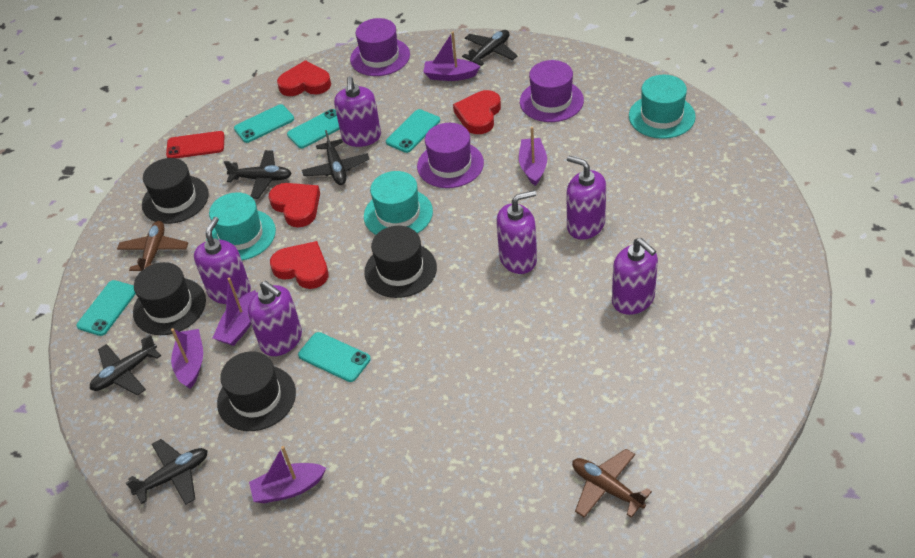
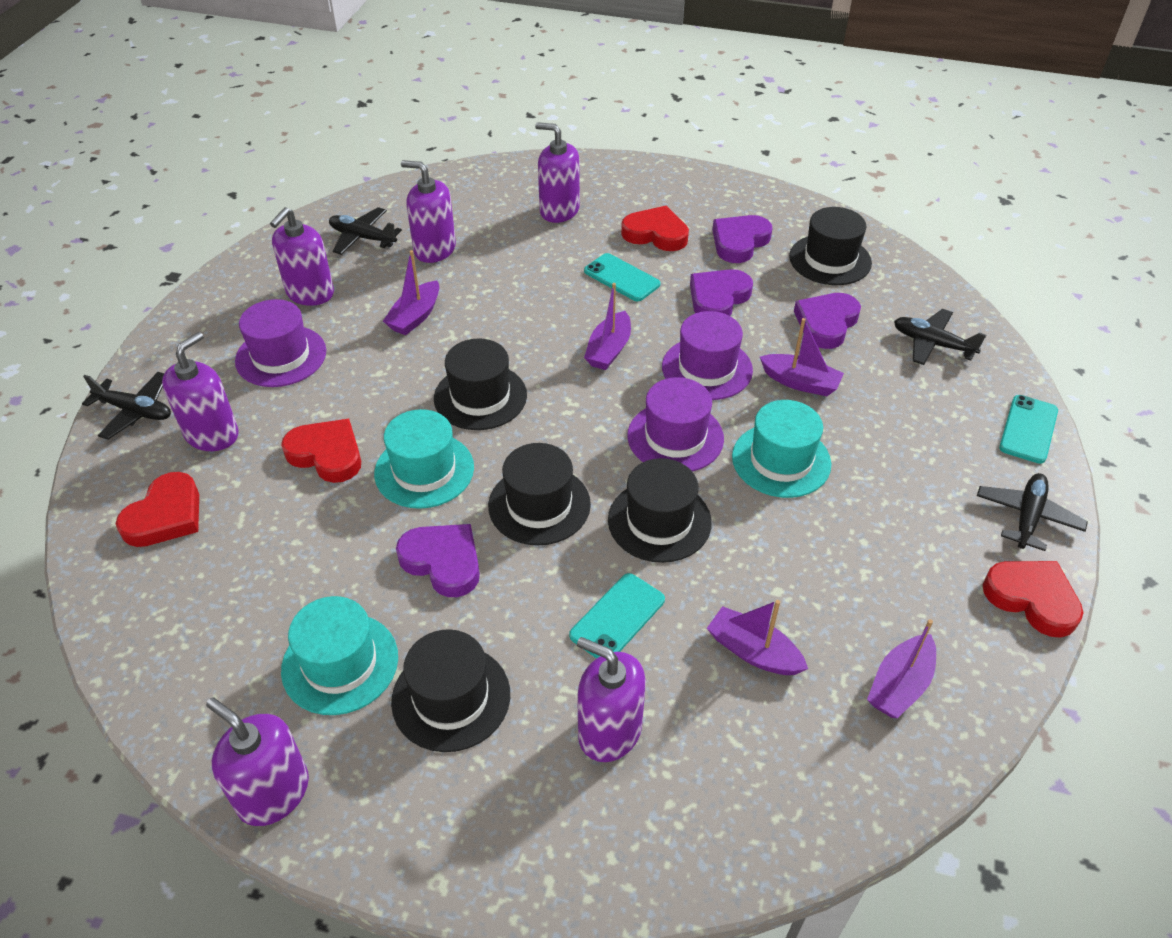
black hat: 4 -> 5
black plane: 5 -> 4
brown plane: 2 -> 0
purple heart: 0 -> 4
red phone: 1 -> 0
turquoise phone: 5 -> 3

